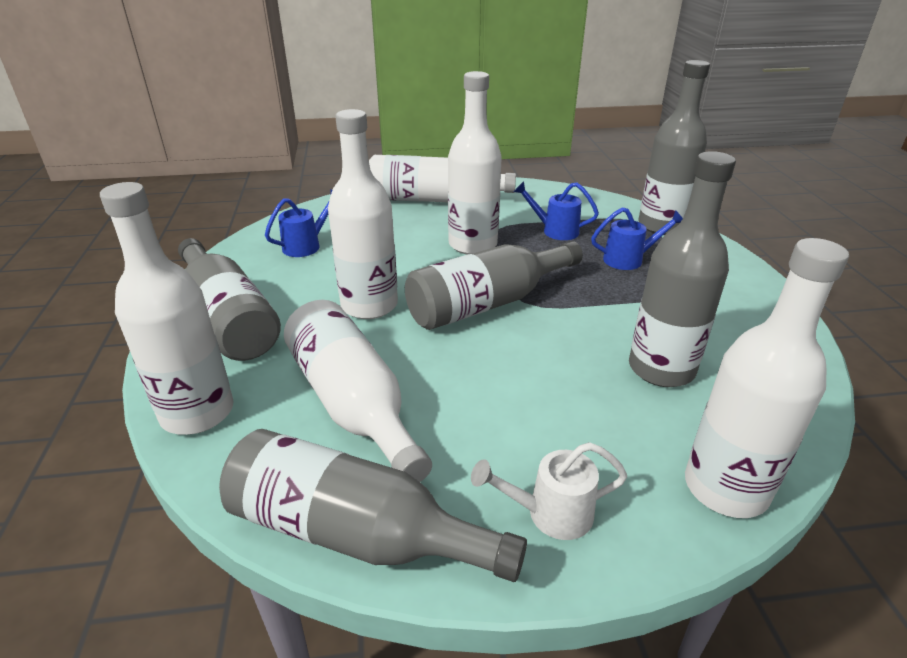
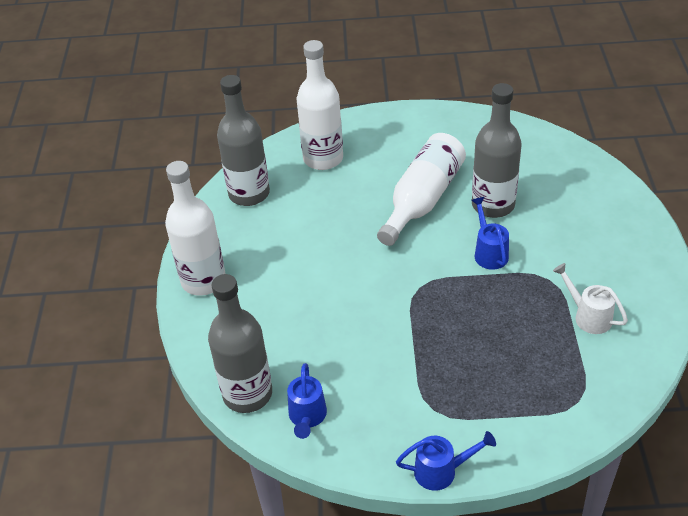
grey bottle: 5 -> 3
white bottle: 6 -> 3

